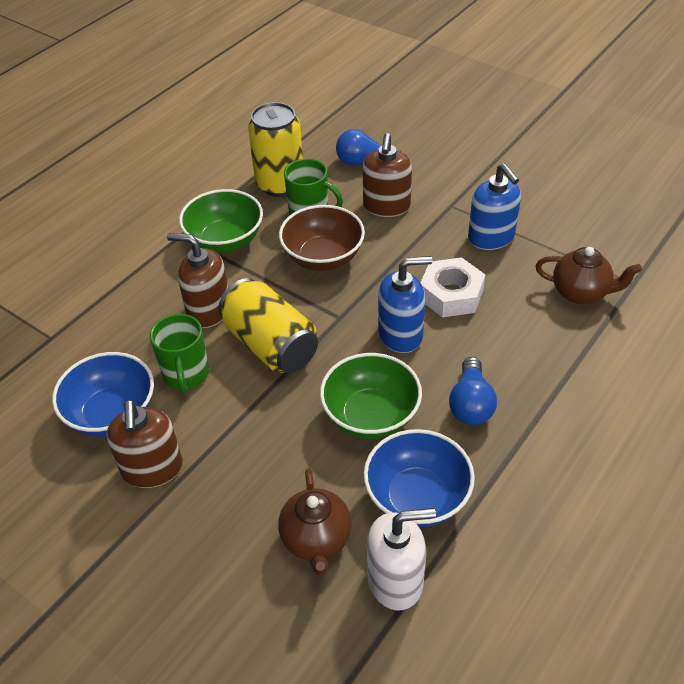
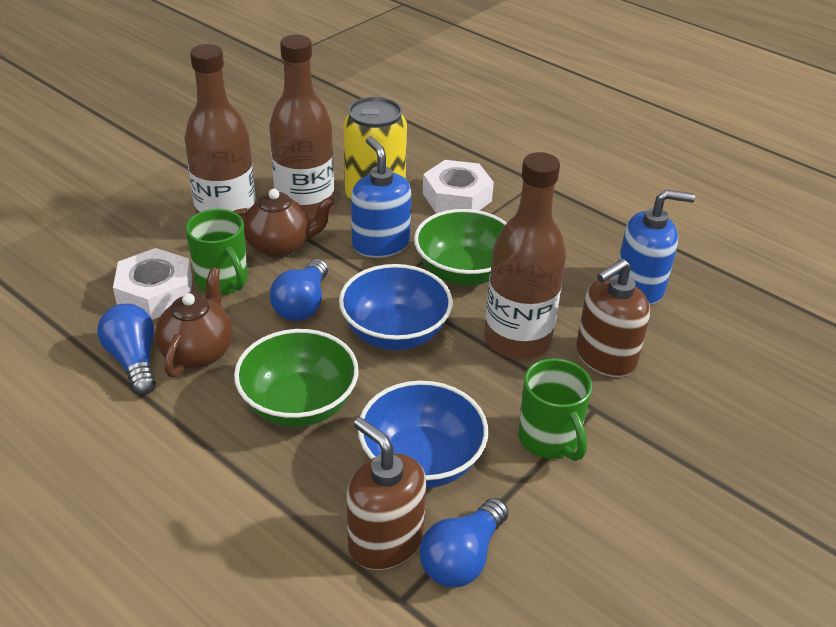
blue light bulb: 2 -> 3
brown bottle: 0 -> 3
brown bowl: 1 -> 0
brown soap dispenser: 3 -> 2
white nut: 1 -> 2
white soap dispenser: 1 -> 0
yellow can: 2 -> 1

